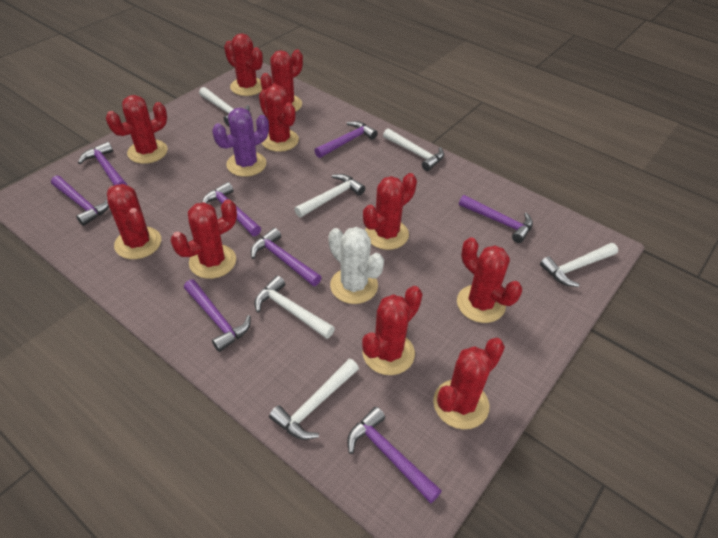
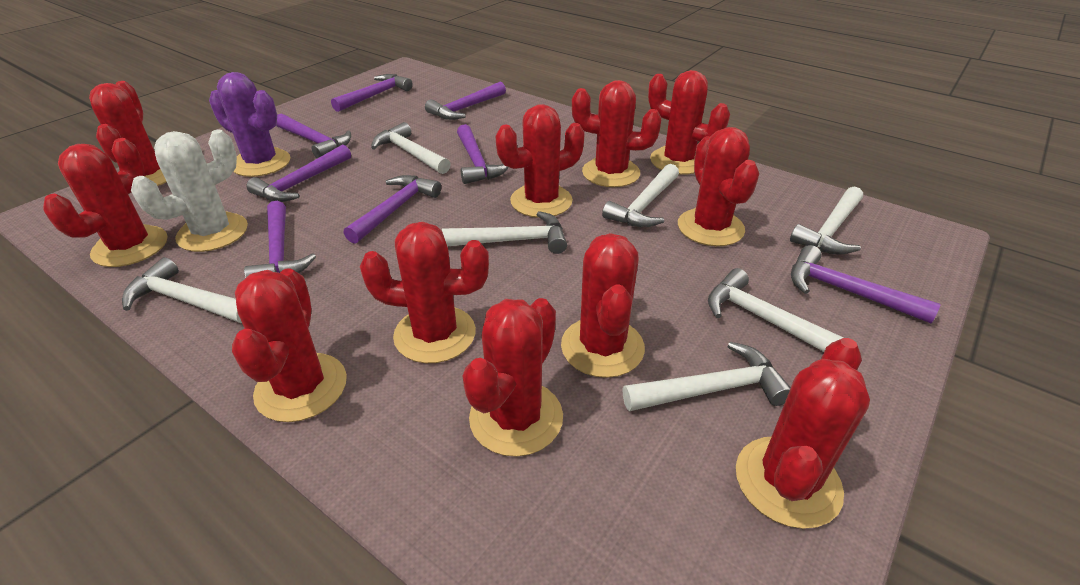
red cactus: 10 -> 11
white hammer: 6 -> 7

